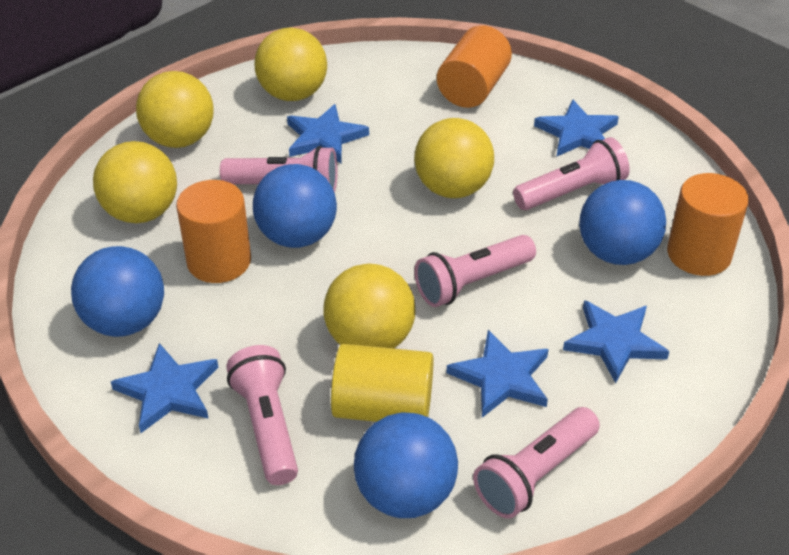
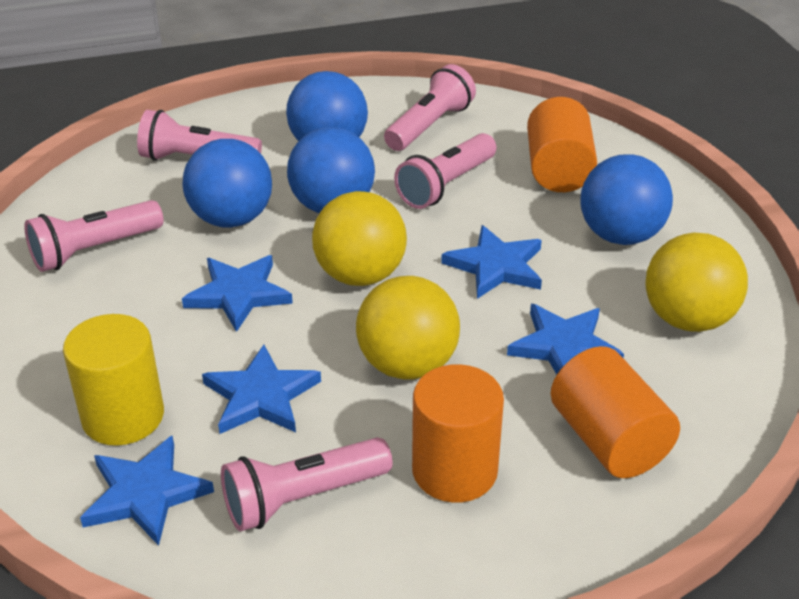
yellow ball: 5 -> 3

